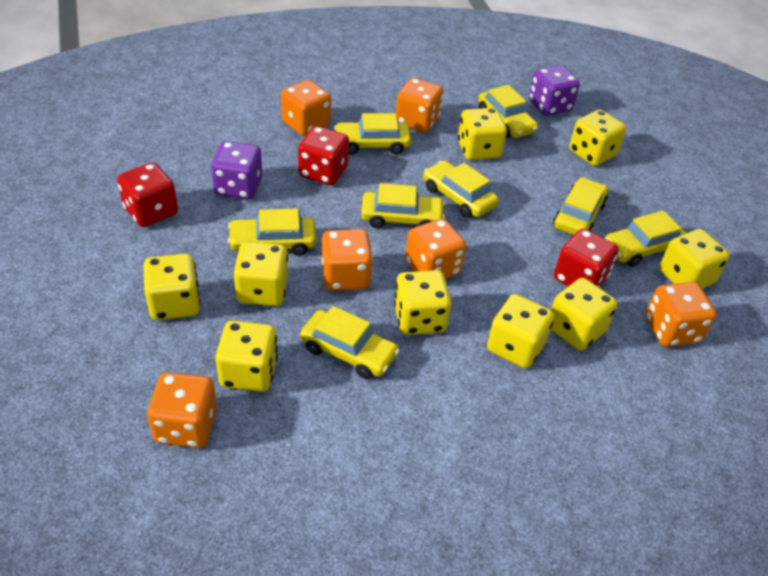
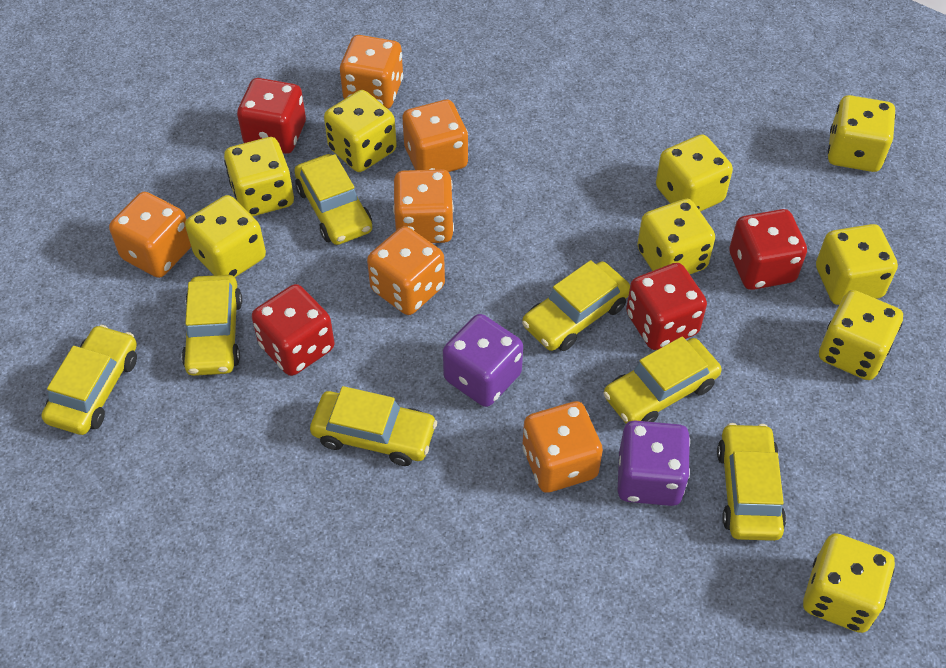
red dice: 3 -> 4
yellow car: 8 -> 7

